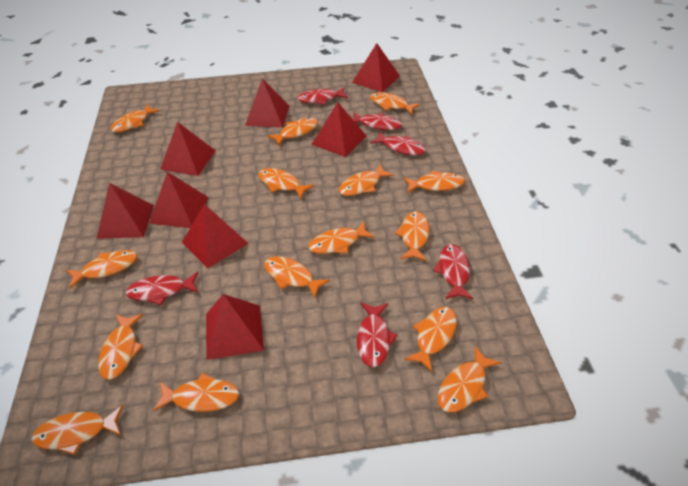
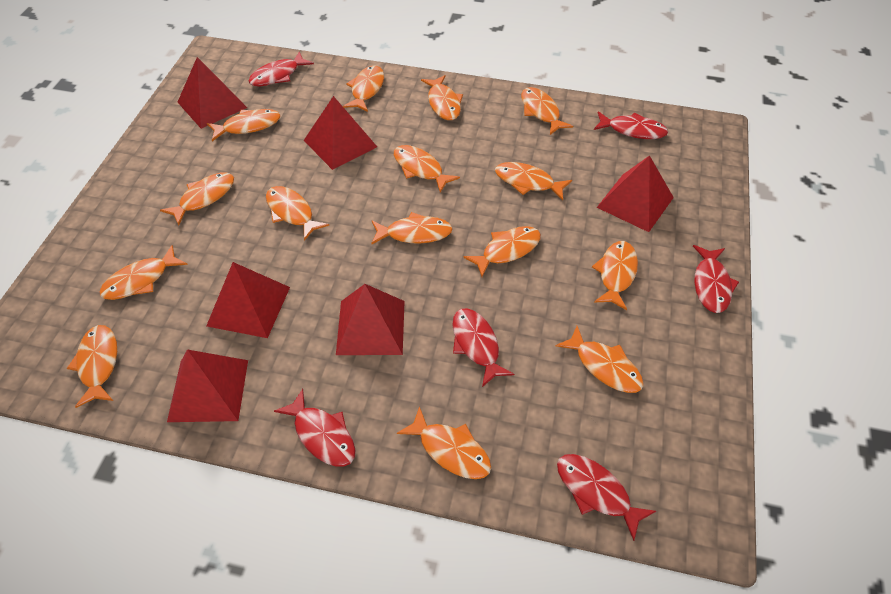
red pyramid: 8 -> 6

